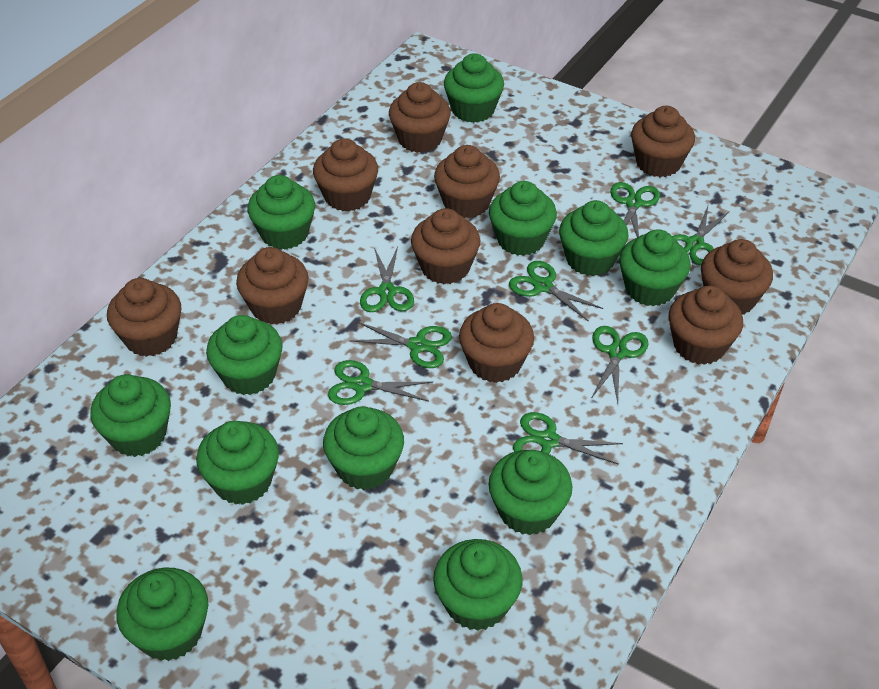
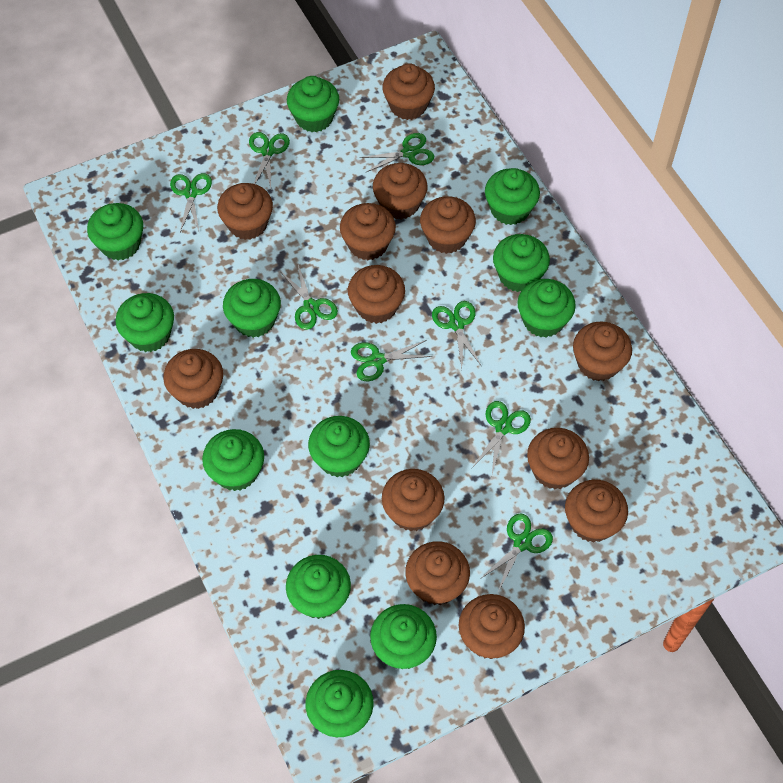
brown cupcake: 10 -> 13

